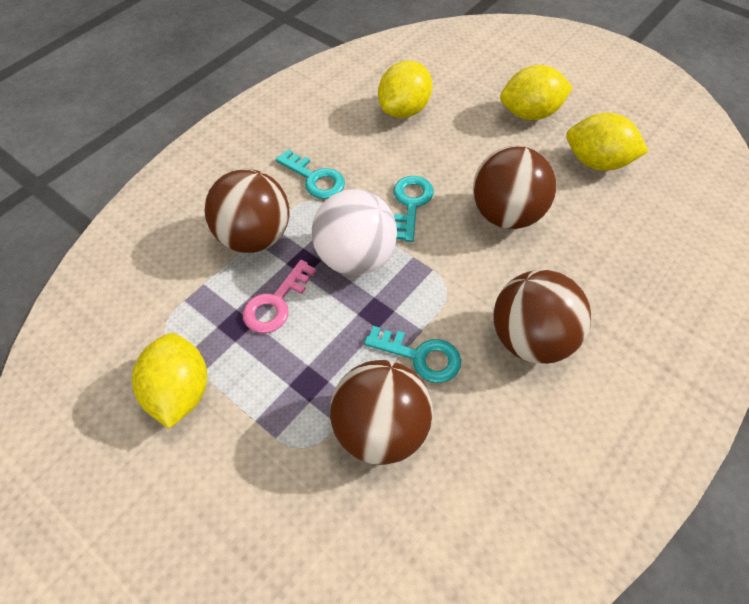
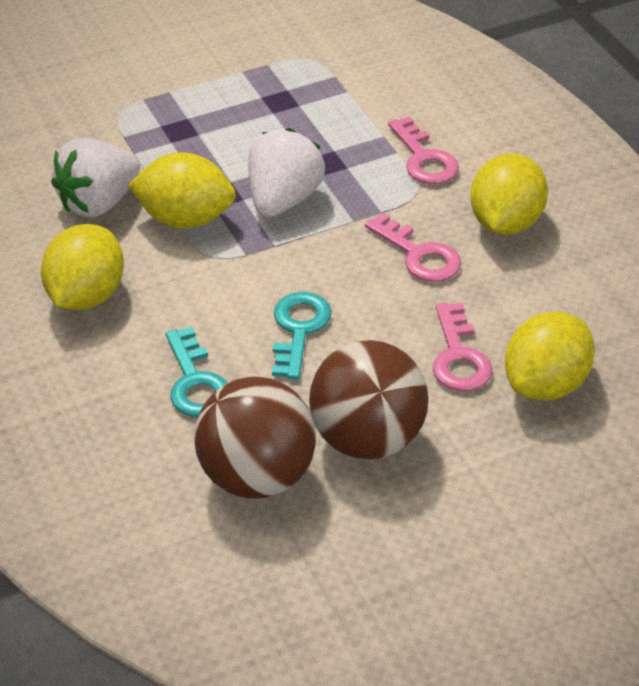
brown ball: 4 -> 2
pink key: 1 -> 3
turquoise key: 3 -> 2
white ball: 1 -> 0
white strawberry: 0 -> 2

